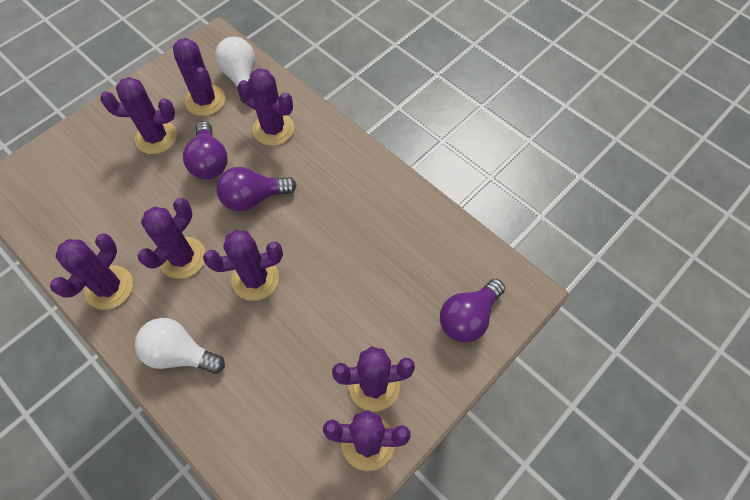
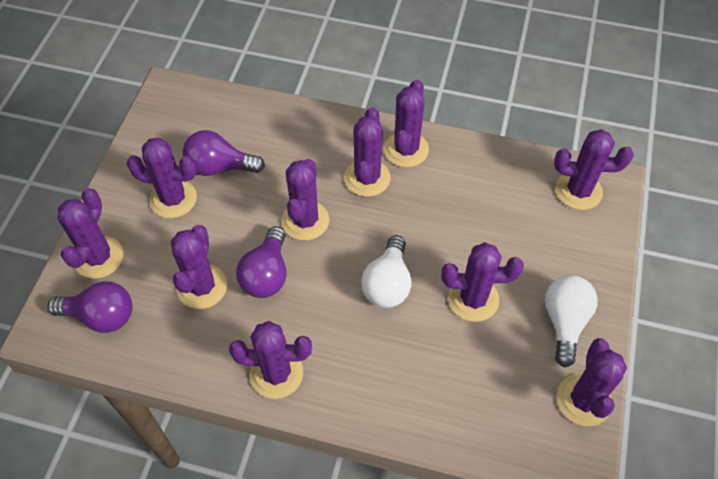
purple cactus: 8 -> 10

